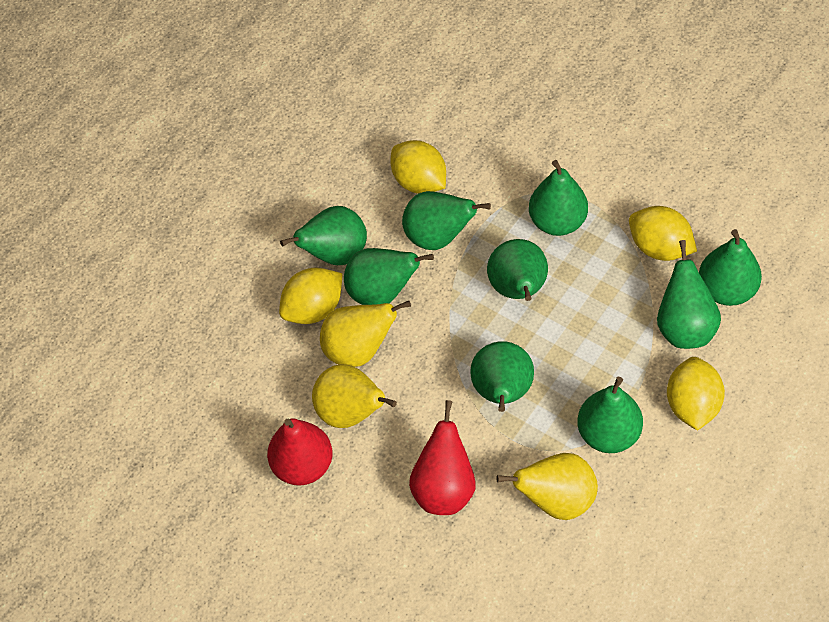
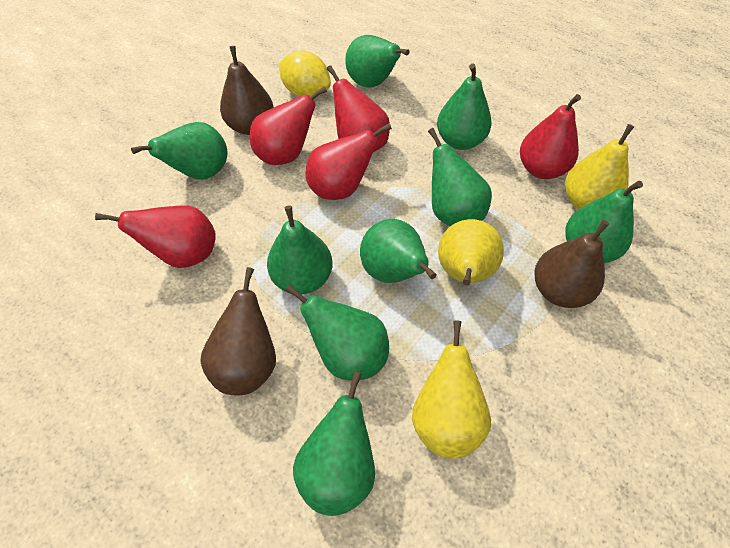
brown pear: 0 -> 3
red pear: 2 -> 5
yellow lemon: 4 -> 1

